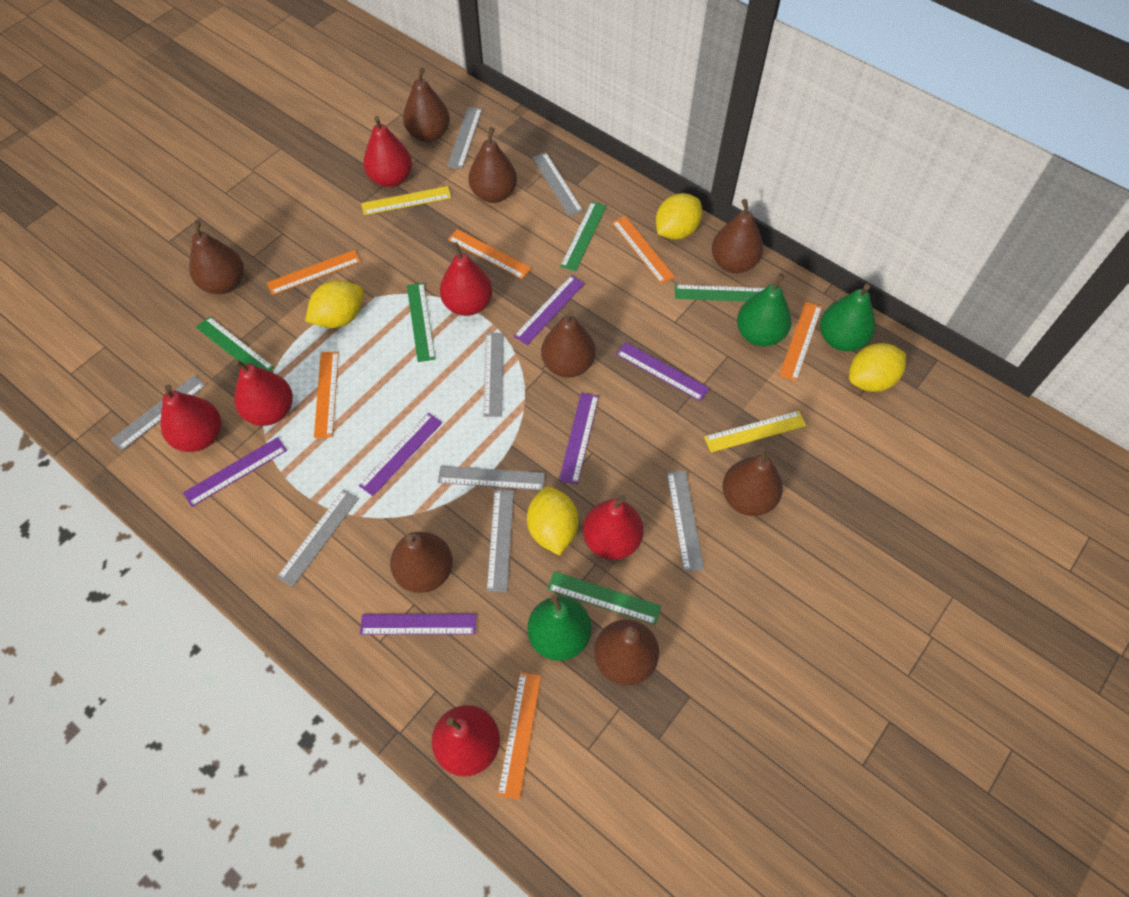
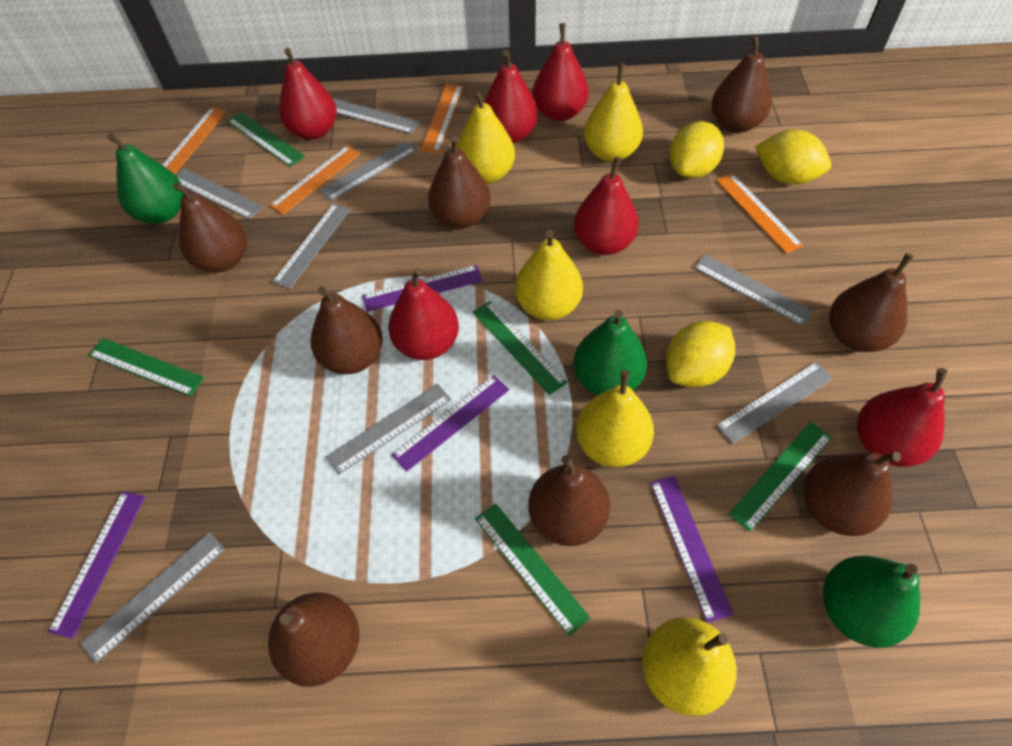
orange ruler: 6 -> 4
purple ruler: 6 -> 4
yellow lemon: 4 -> 3
yellow pear: 0 -> 5
yellow ruler: 2 -> 0

